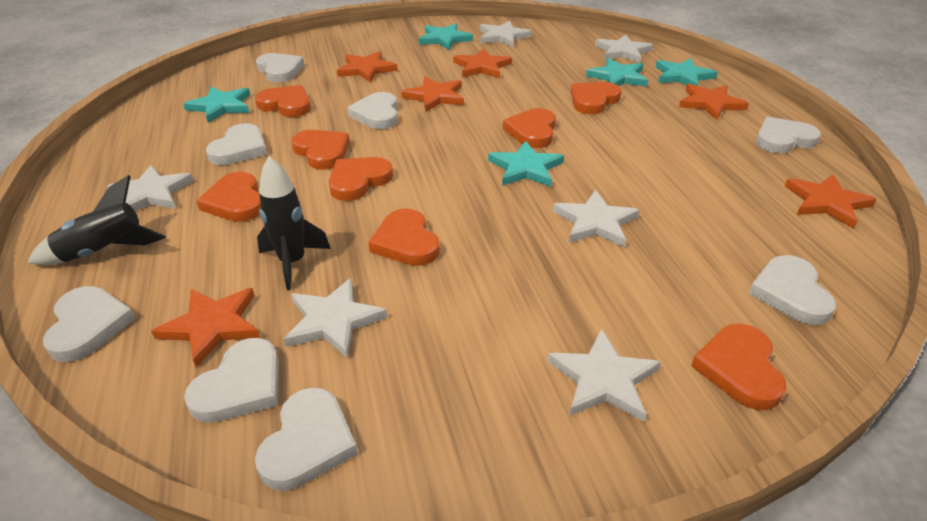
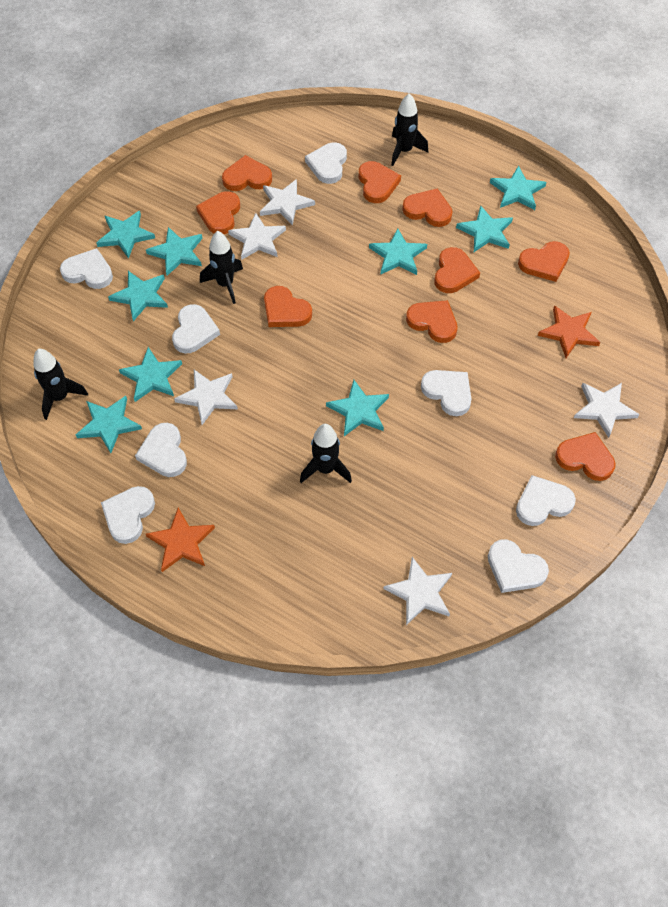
black rocket: 2 -> 4
orange heart: 8 -> 9
orange star: 6 -> 2
turquoise star: 5 -> 9
white star: 6 -> 5

